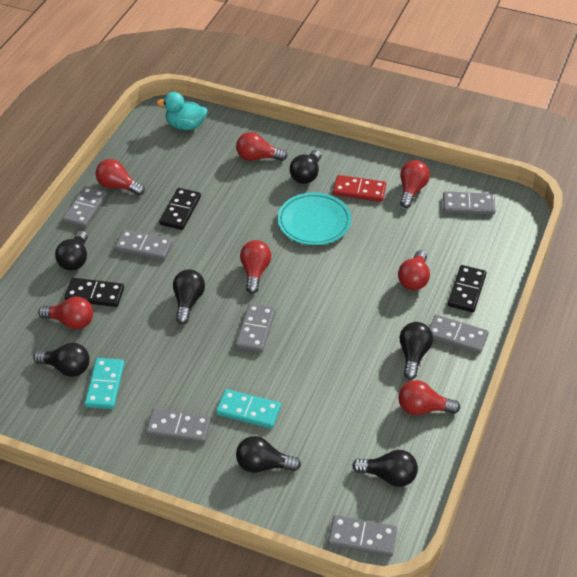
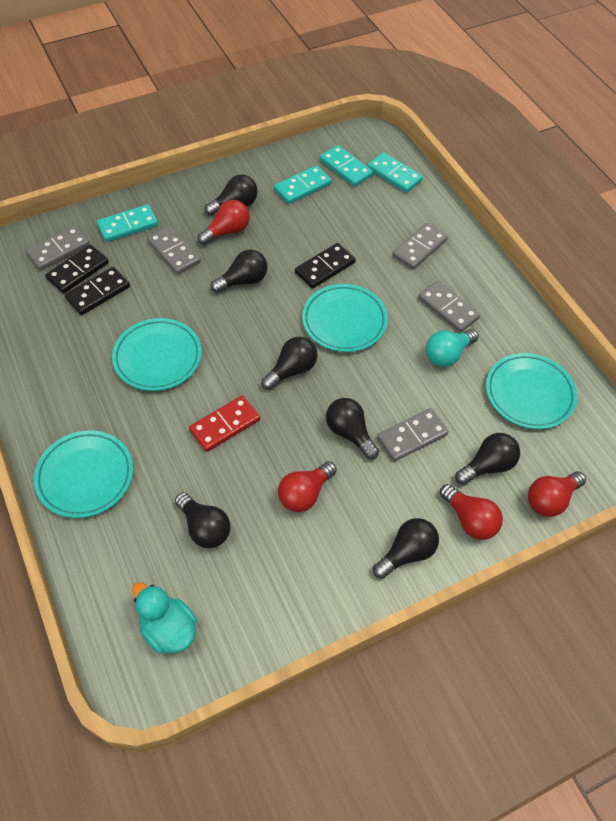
grey domino: 7 -> 5
red light bulb: 7 -> 4
turquoise domino: 2 -> 4
turquoise light bulb: 0 -> 1
turquoise plate: 1 -> 4

